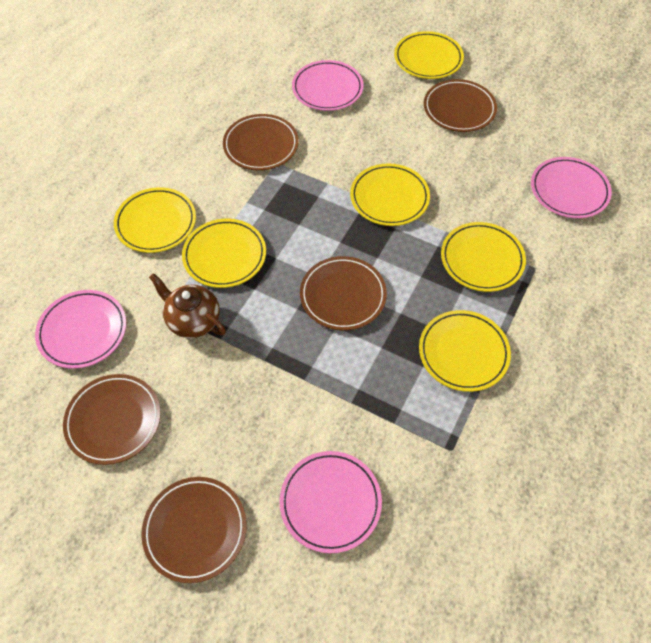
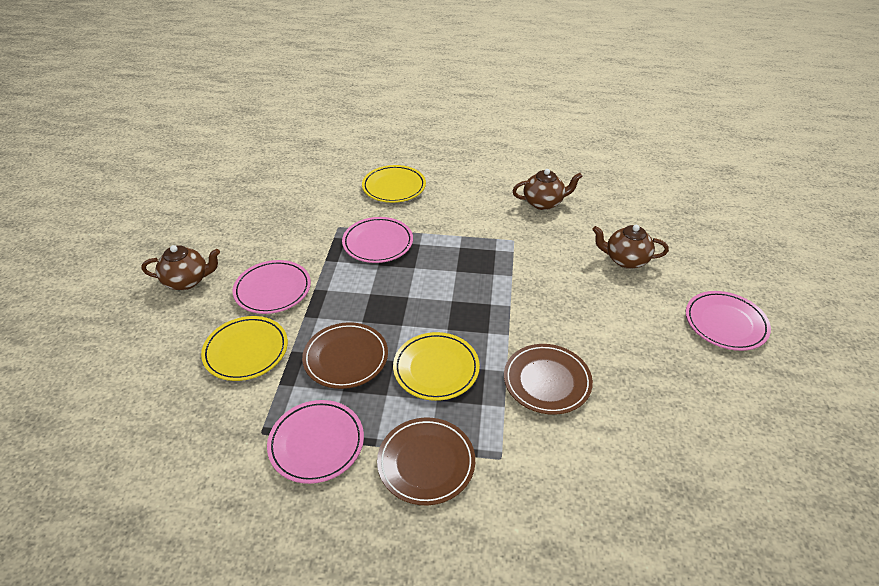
brown plate: 5 -> 3
brown teapot: 1 -> 3
yellow plate: 6 -> 3

